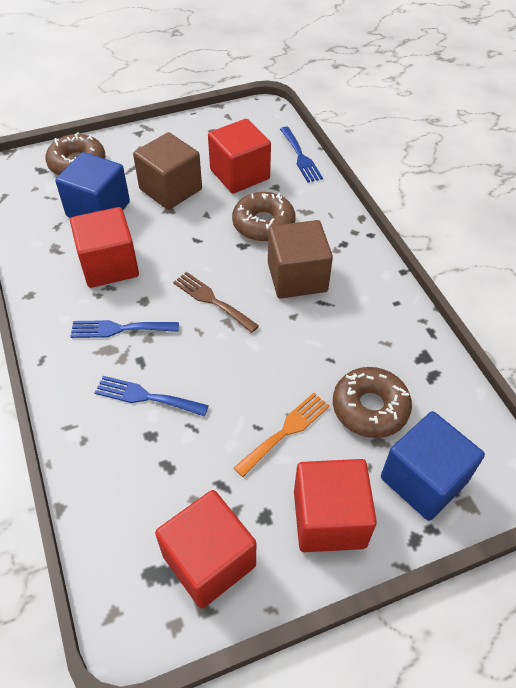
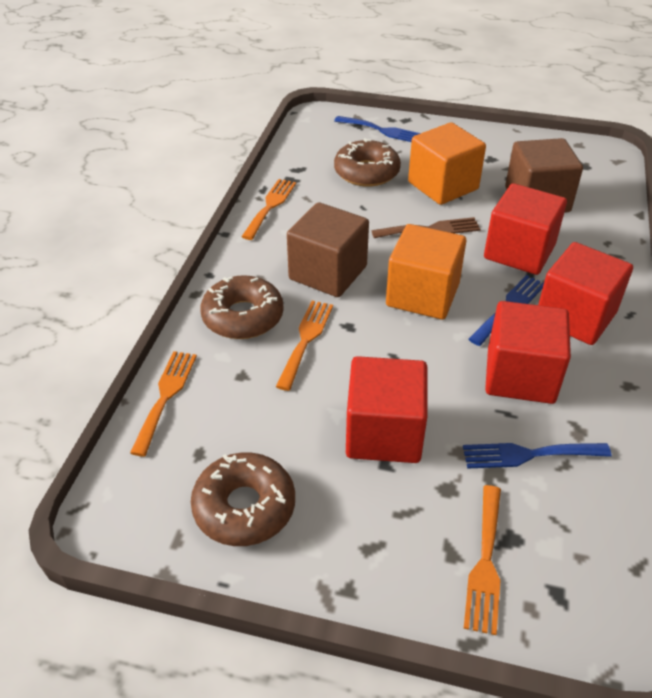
blue cube: 2 -> 0
orange cube: 0 -> 2
orange fork: 1 -> 4

